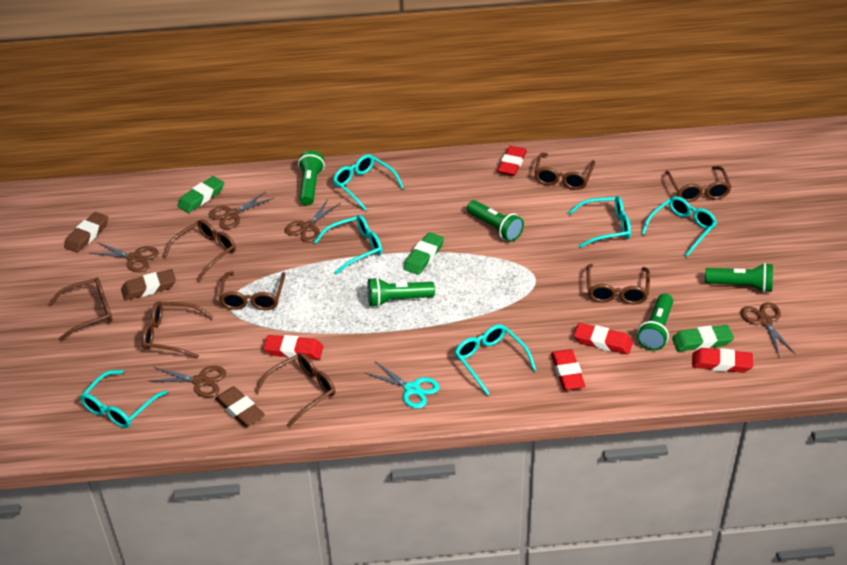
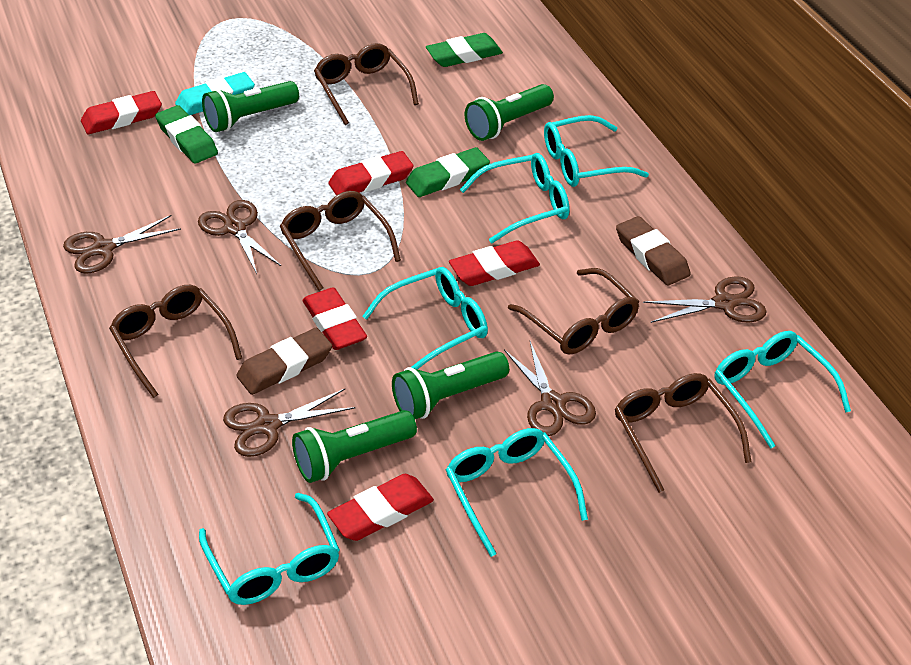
brown eraser: 3 -> 2
brown glasses: 8 -> 5
green flashlight: 5 -> 4
turquoise eraser: 0 -> 1
turquoise scissors: 1 -> 0

